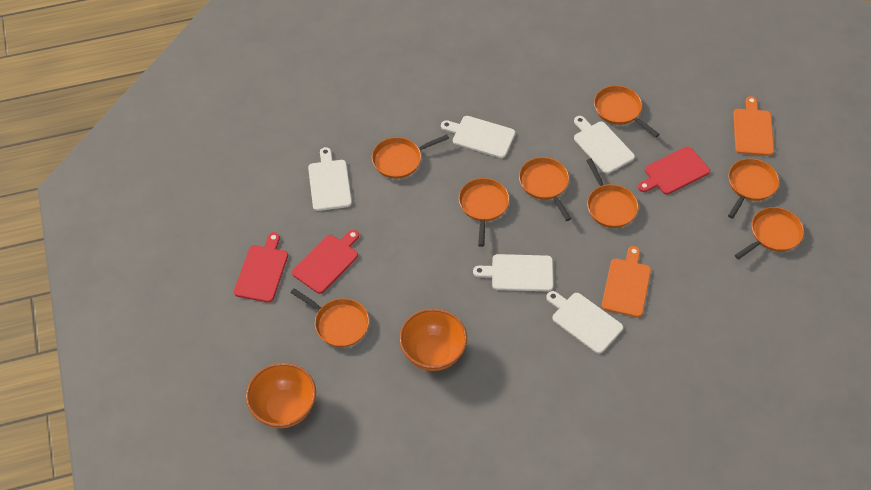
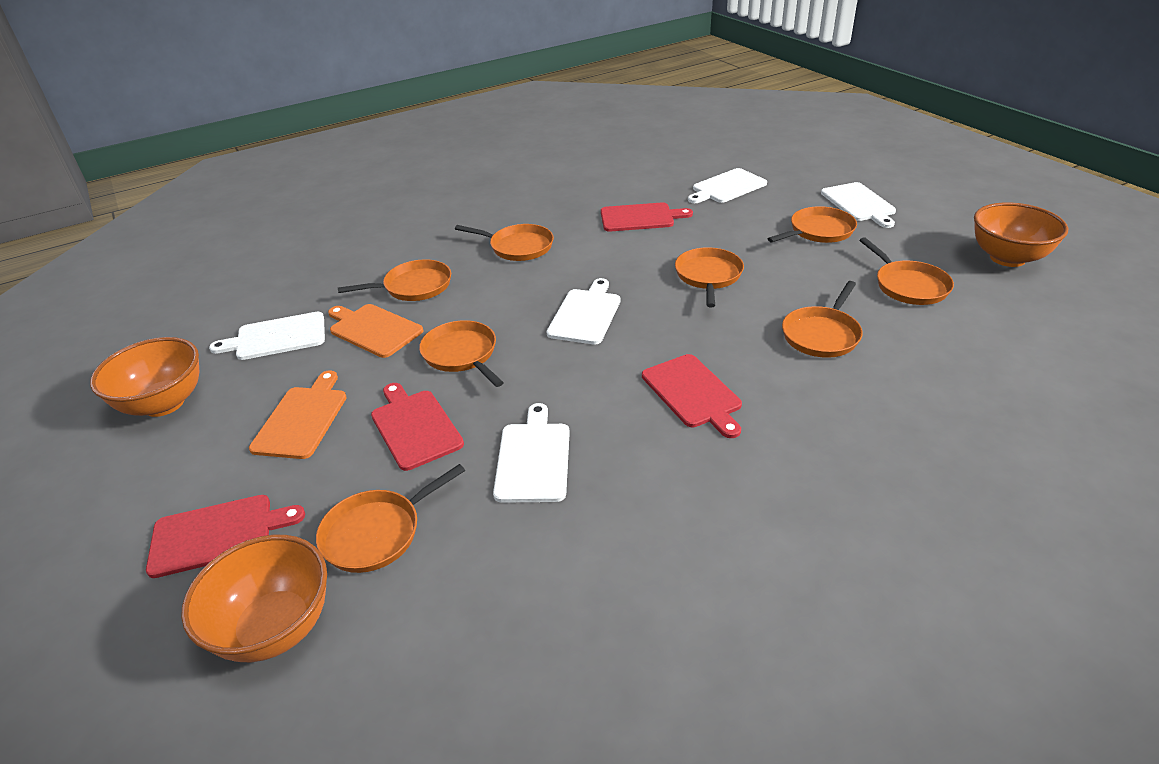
orange bowl: 2 -> 3
red cutting board: 3 -> 4

